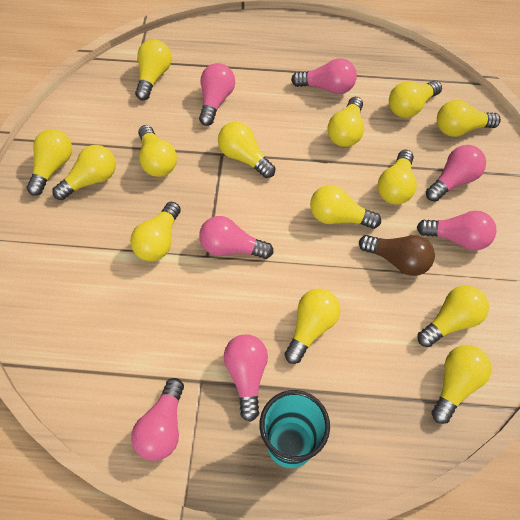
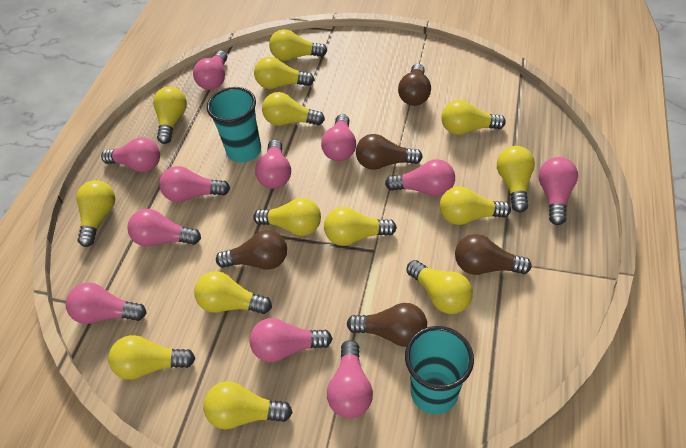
brown light bulb: 1 -> 5
pink light bulb: 7 -> 11
turquoise cup: 1 -> 2

